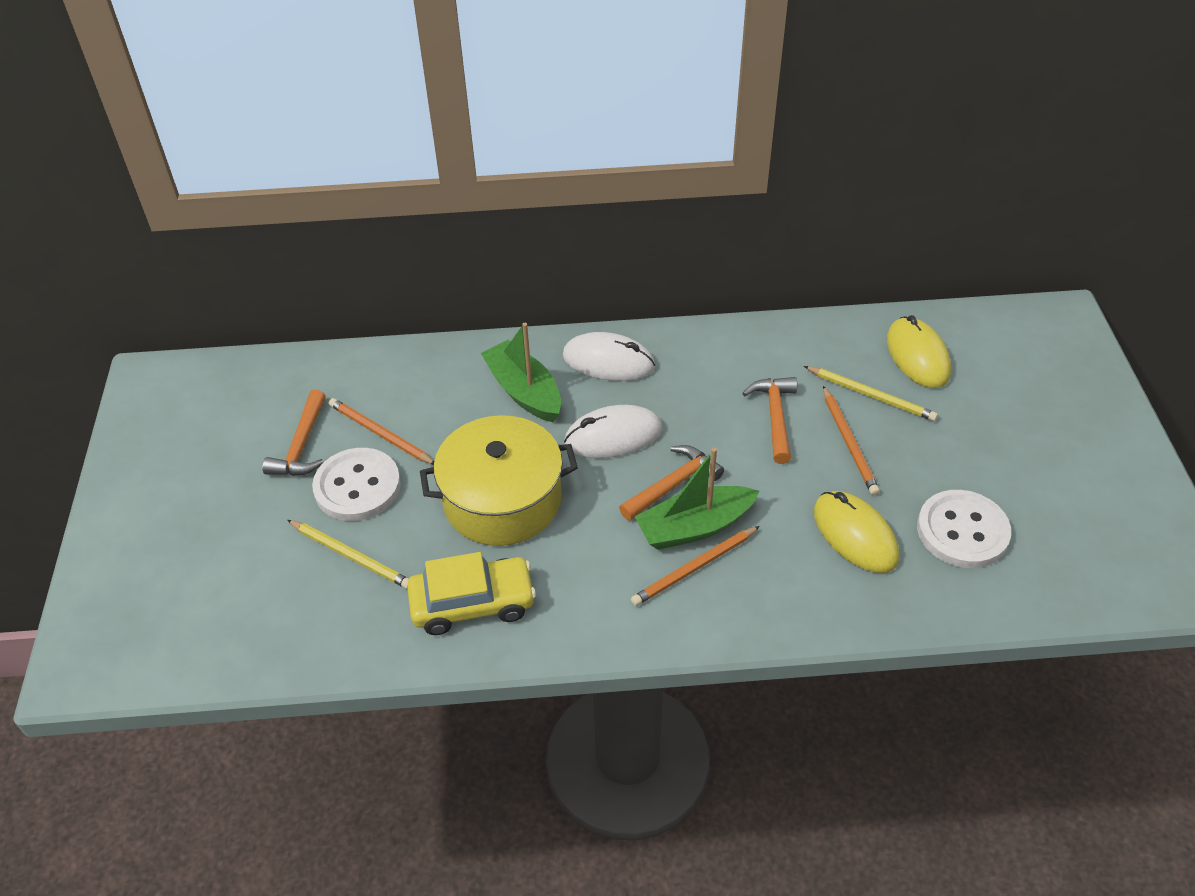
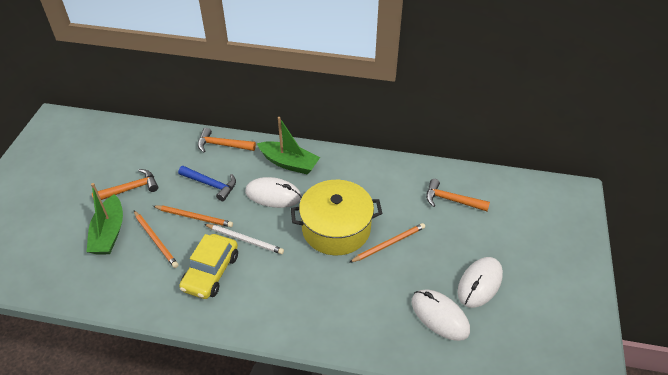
blue hammer: 0 -> 1
white button: 2 -> 0
white mouse: 2 -> 3
white pencil: 0 -> 1
yellow mouse: 2 -> 0
yellow pencil: 2 -> 0

